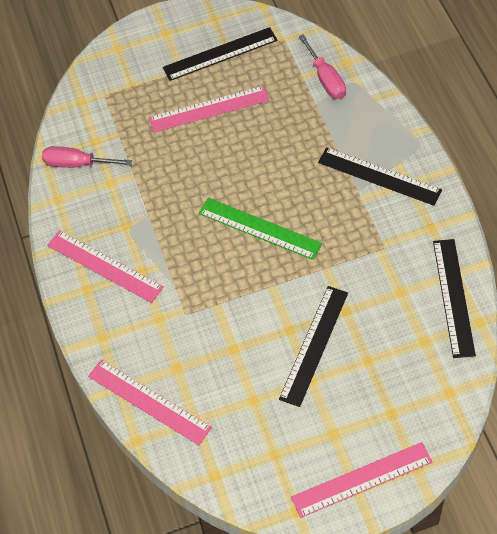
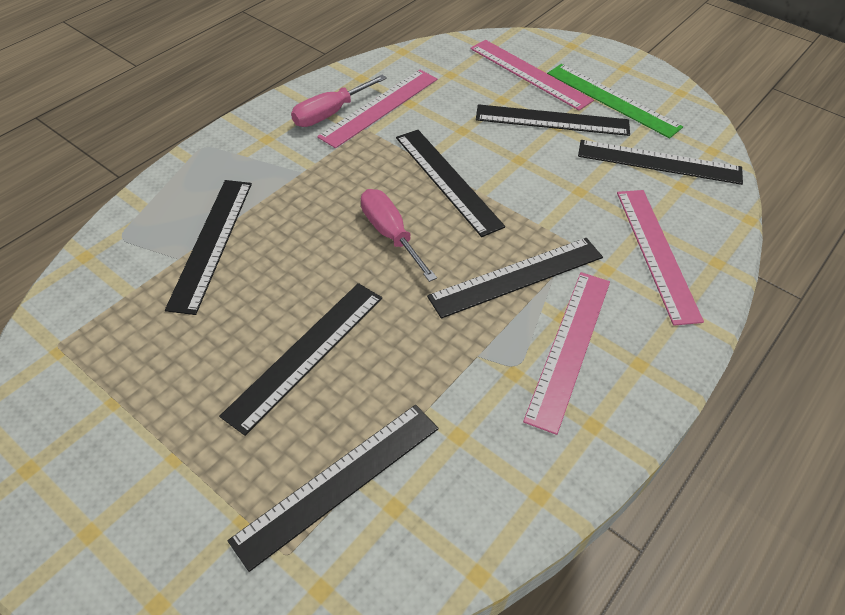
black ruler: 4 -> 7

